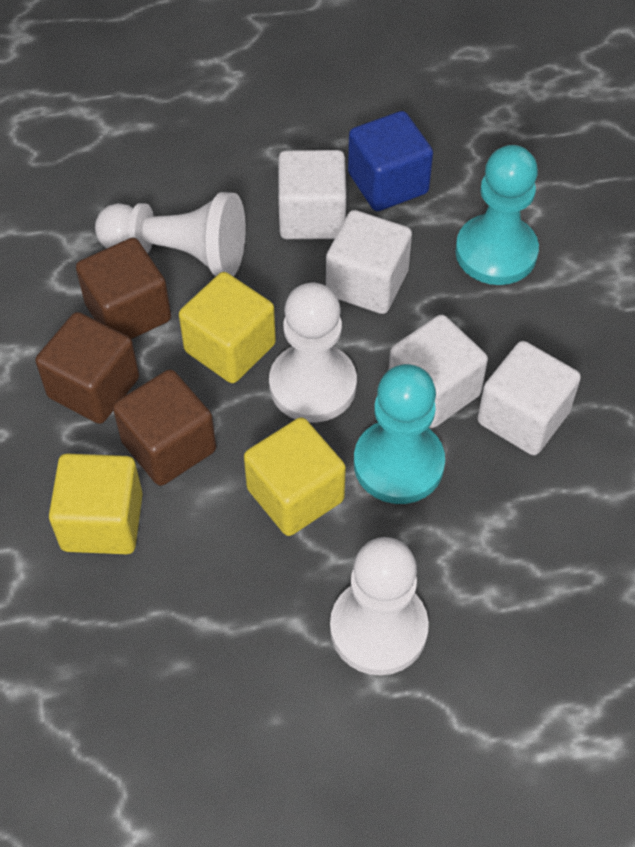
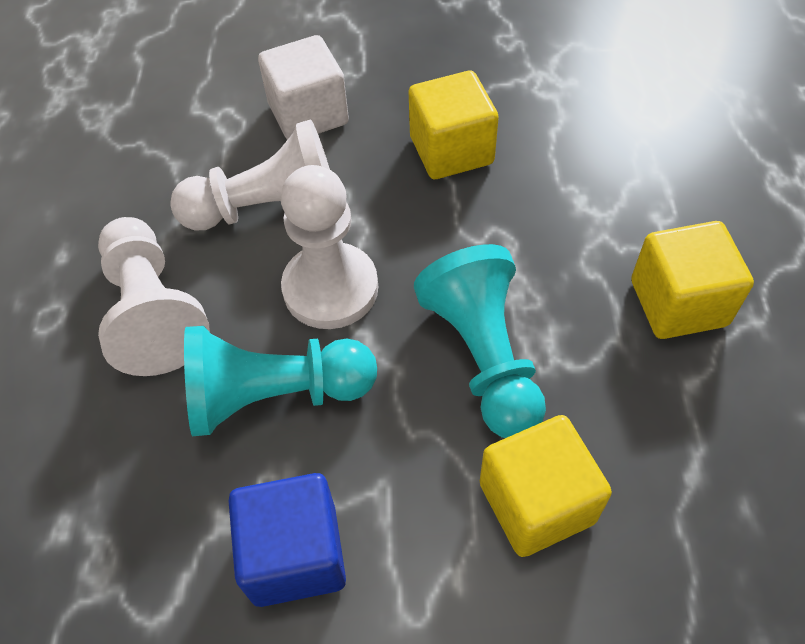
brown cube: 3 -> 0
white cube: 4 -> 1

